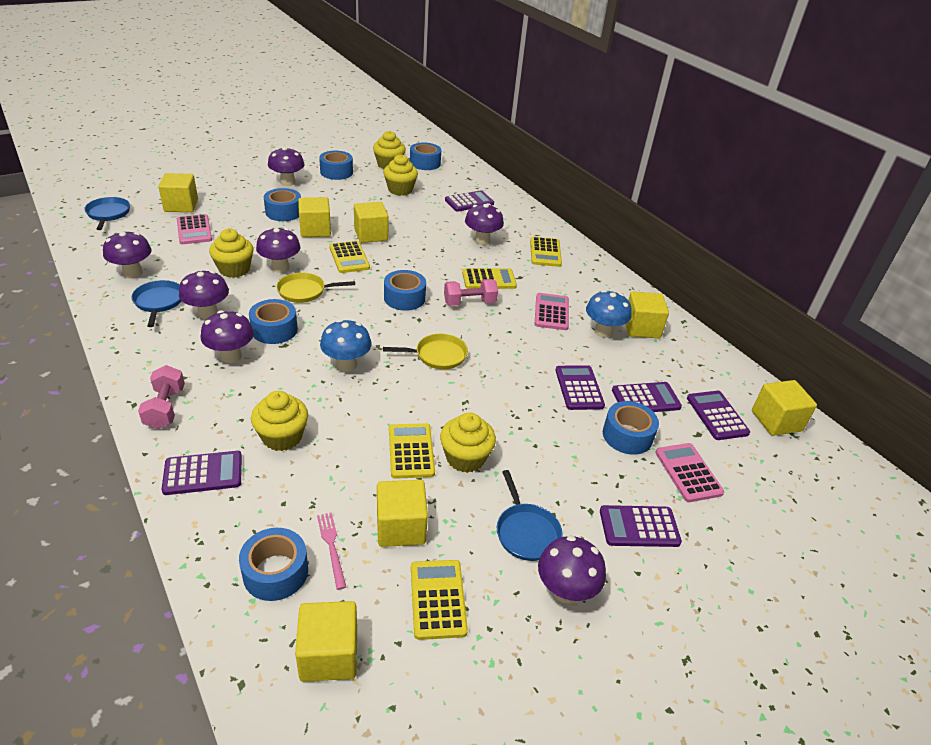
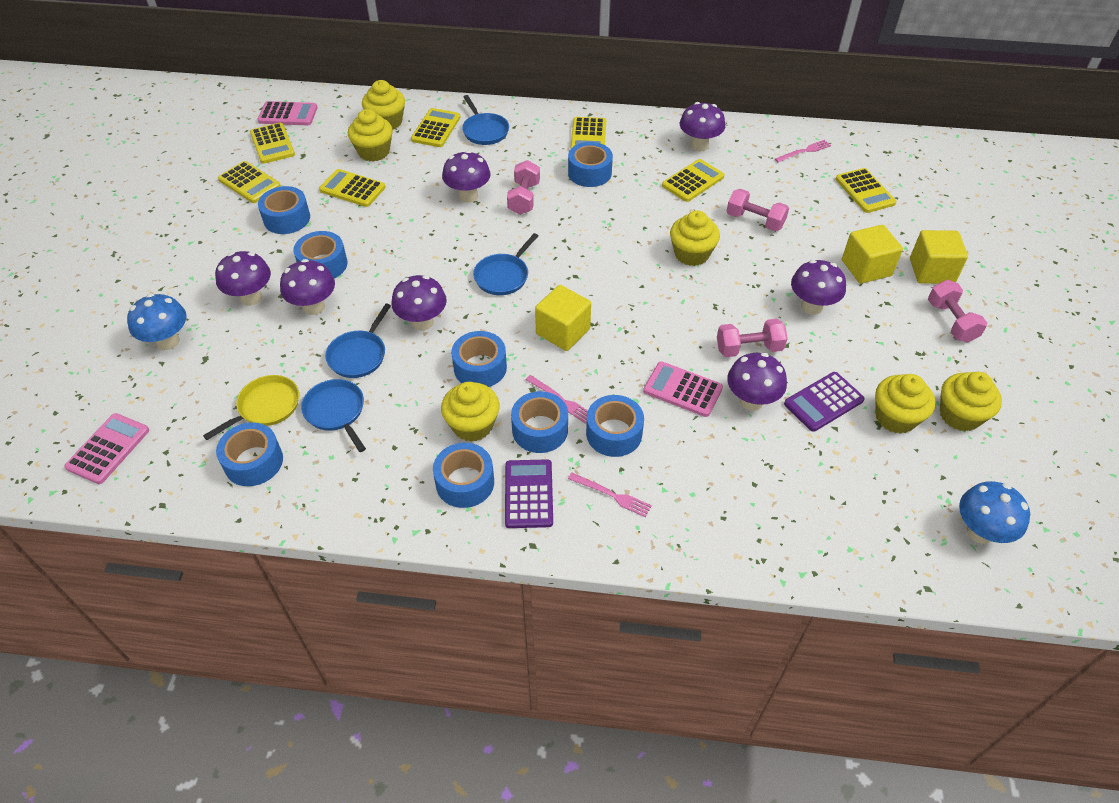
blue pan: 3 -> 4
blue tape: 7 -> 8
pink dumbbell: 2 -> 4
pink fork: 1 -> 3
purple calculator: 6 -> 2
yellow calculator: 5 -> 7
yellow cube: 7 -> 3
yellow cupcake: 5 -> 6
yellow pan: 2 -> 1

